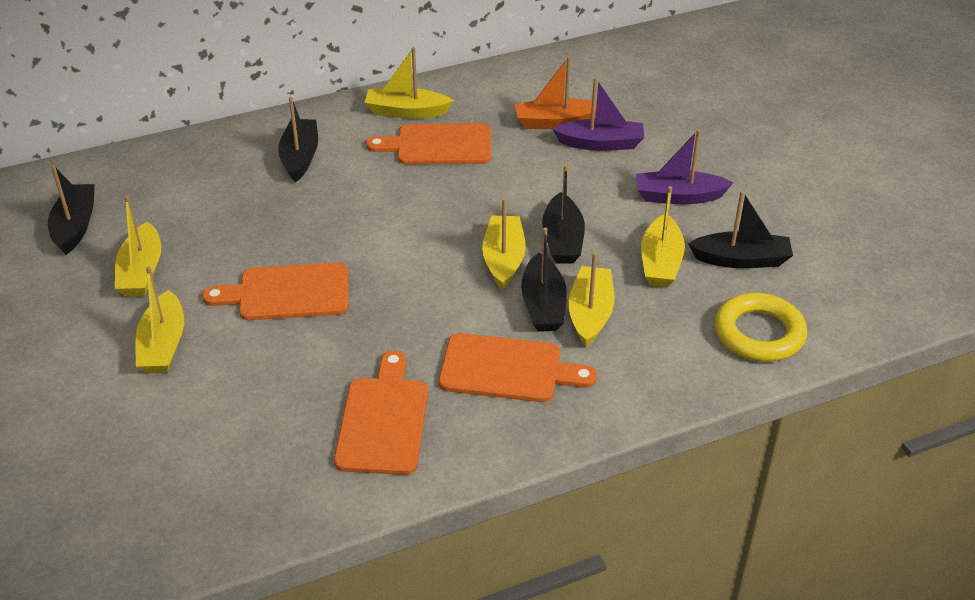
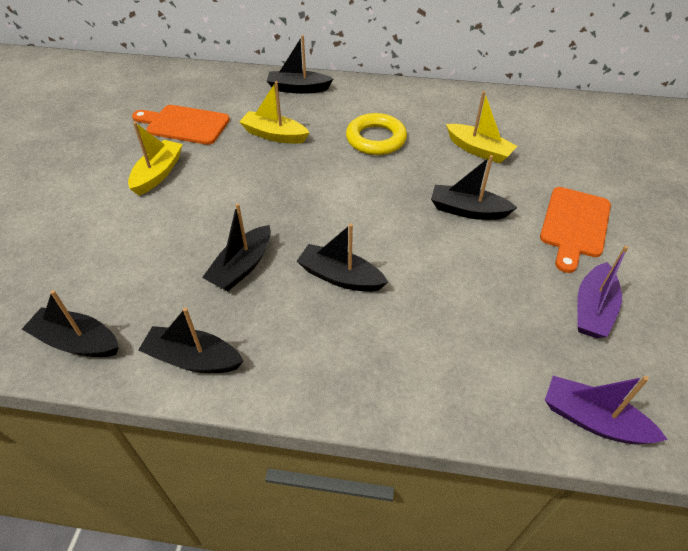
black boat: 5 -> 6
orange boat: 1 -> 0
orange cutting board: 4 -> 2
yellow boat: 6 -> 3

